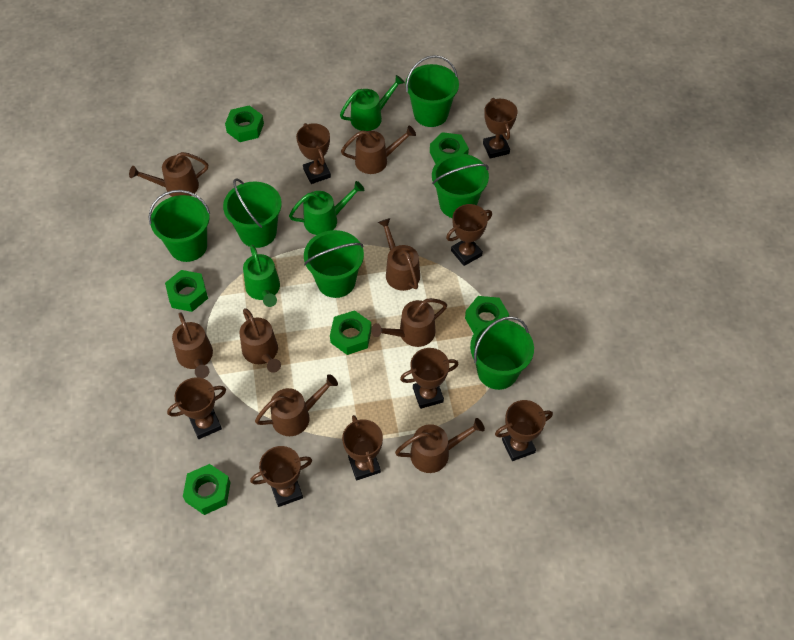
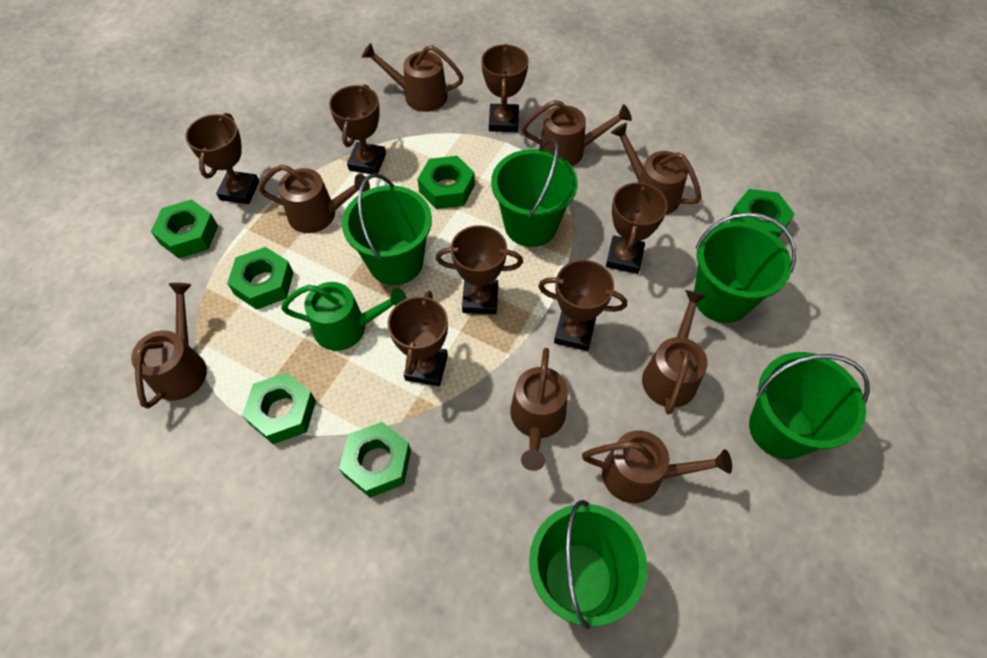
brown trophy: 8 -> 7
green bucket: 6 -> 5
green watering can: 3 -> 1

